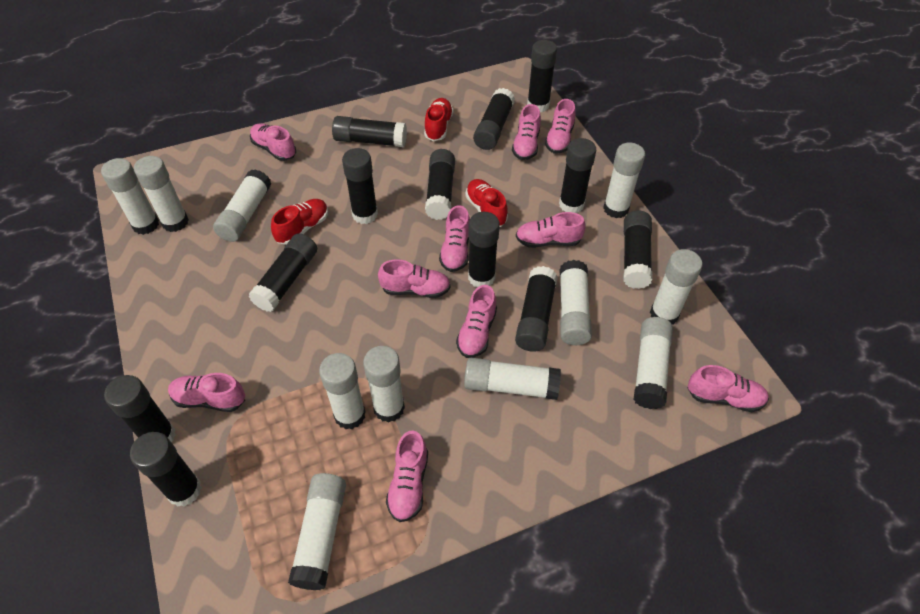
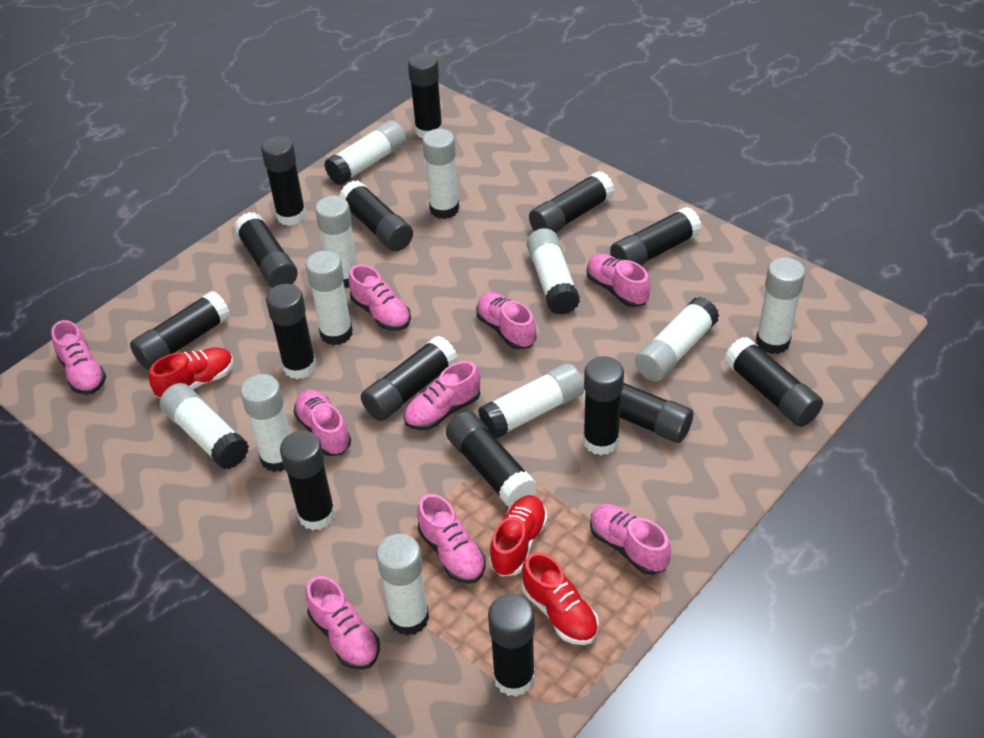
black glue stick: 12 -> 15
pink shoe: 10 -> 9

